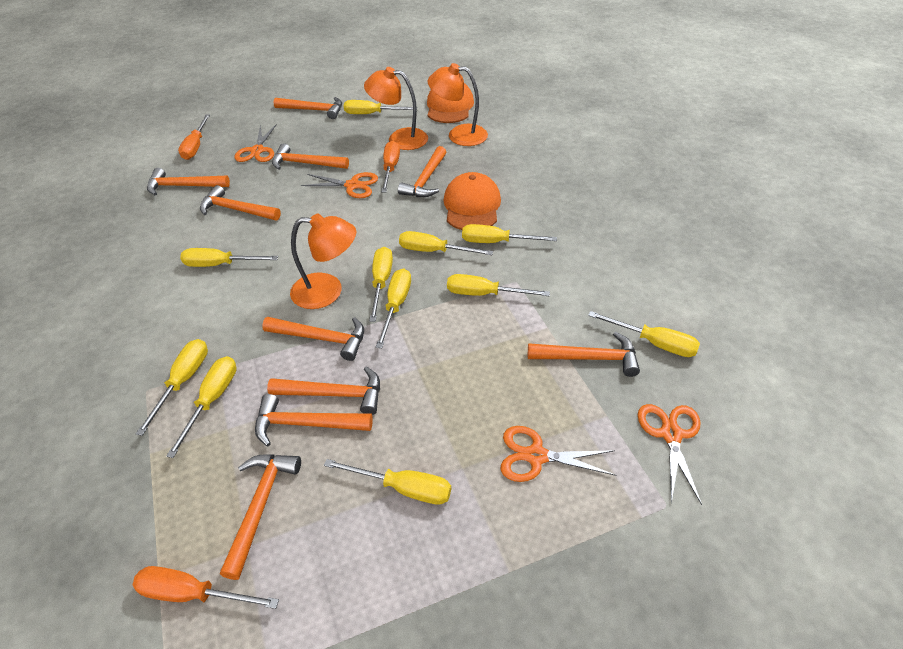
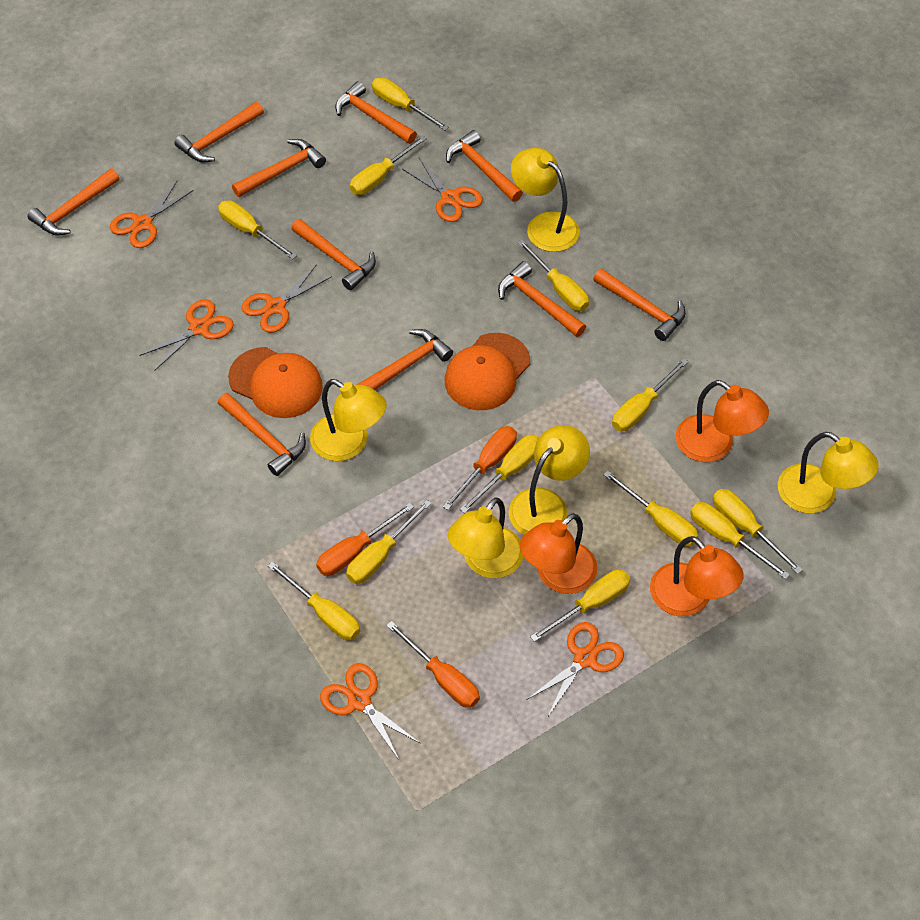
orange scissors: 4 -> 6
yellow lamp: 0 -> 5
yellow screwdriver: 11 -> 12

